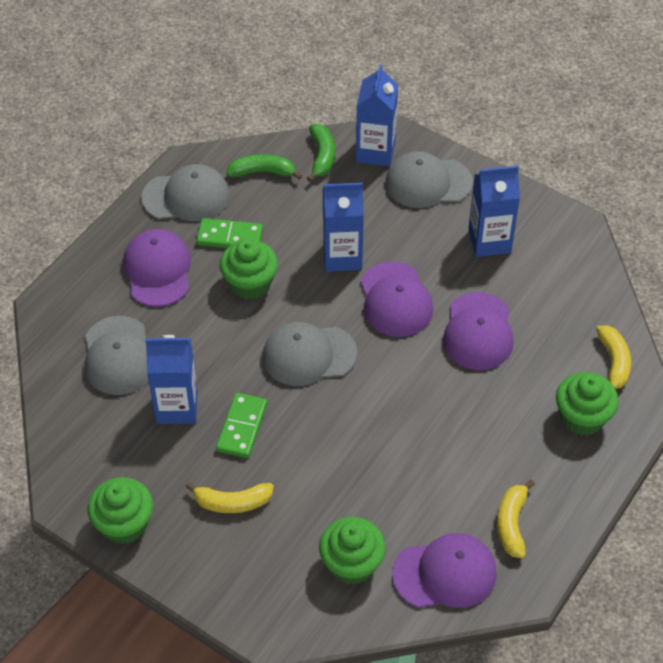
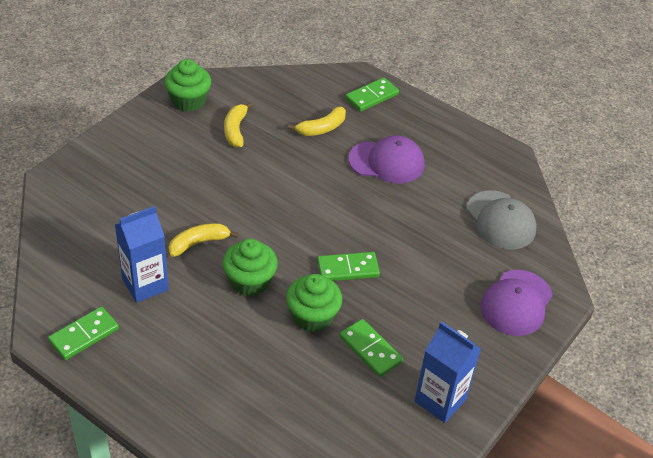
blue carton: 4 -> 2
green banana: 2 -> 0
green cupcake: 4 -> 3
green domino: 2 -> 4
grey cap: 4 -> 1
purple cap: 4 -> 2

